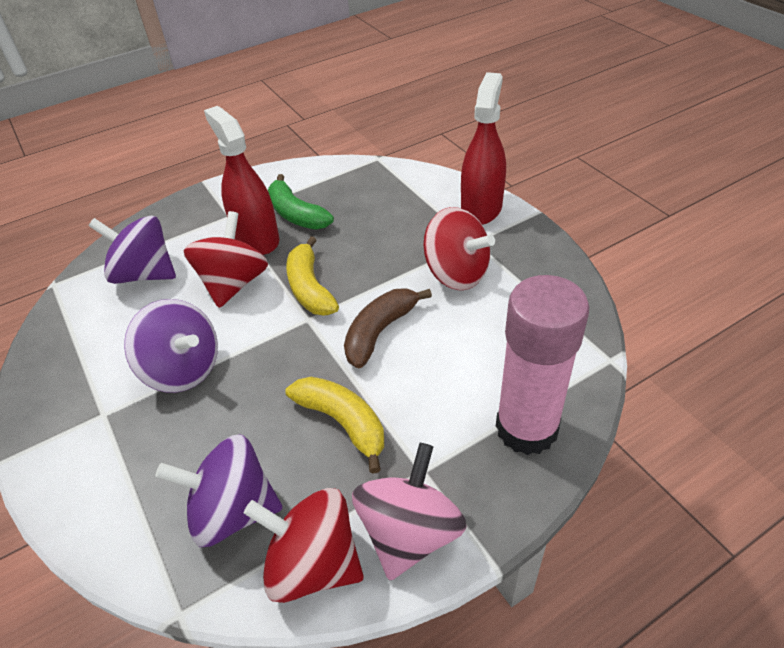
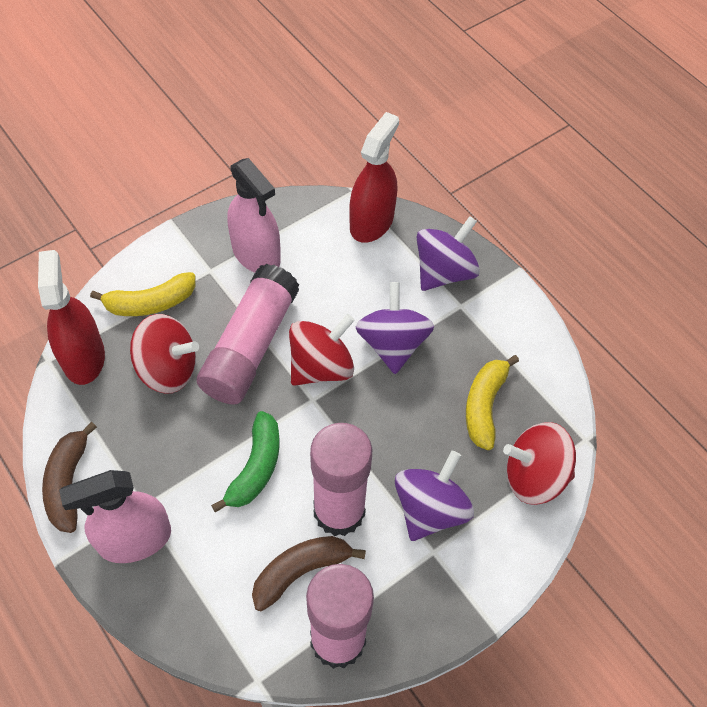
brown banana: 1 -> 2
pink glue stick: 1 -> 3
pink spinning top: 1 -> 0
pink spray bottle: 0 -> 2

